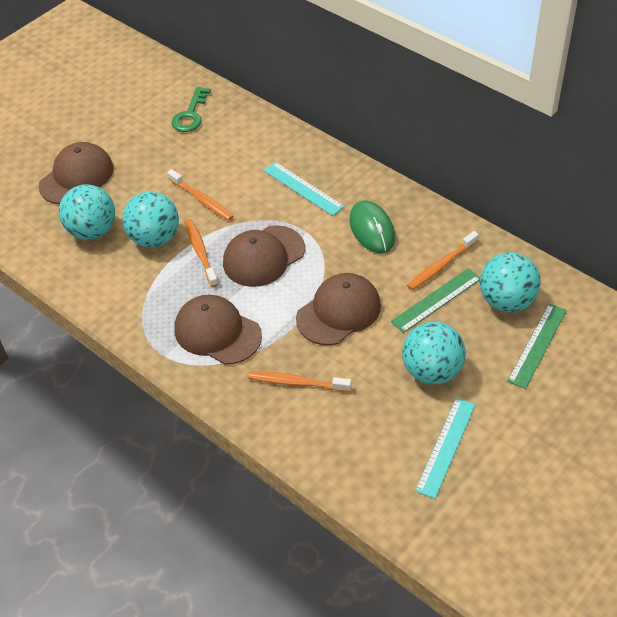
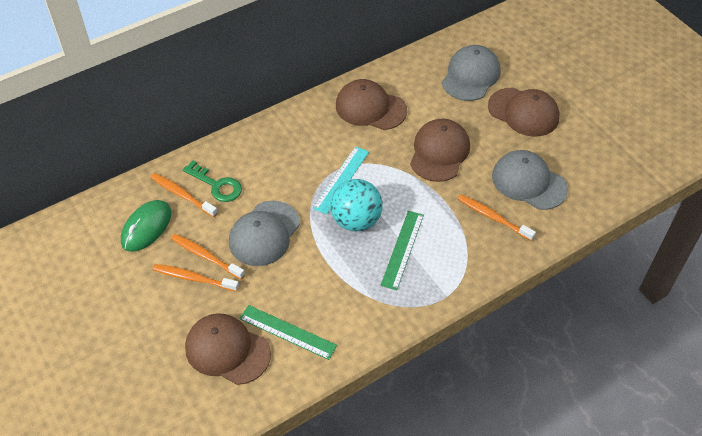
grey cap: 0 -> 3
turquoise ball: 4 -> 1
turquoise ruler: 2 -> 1

